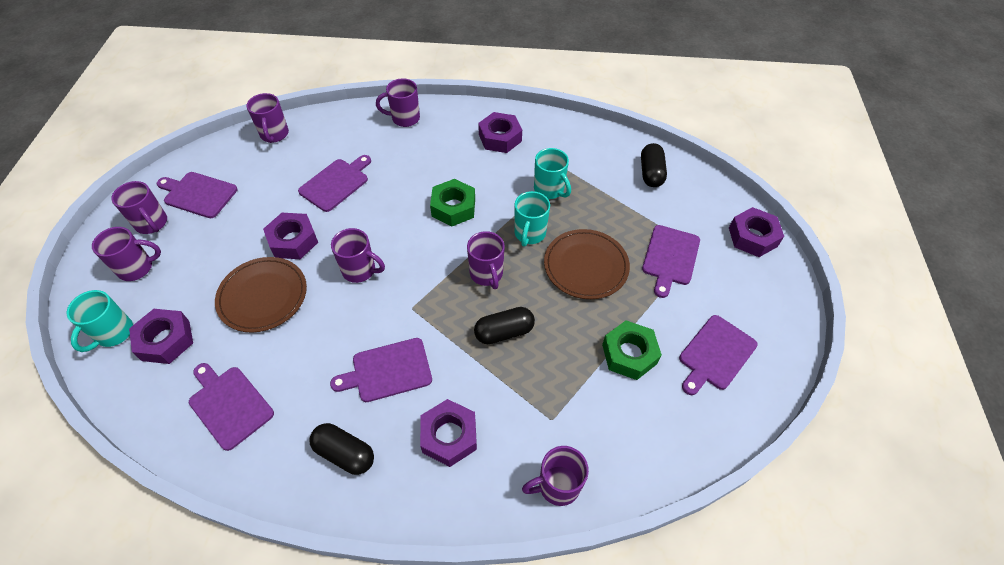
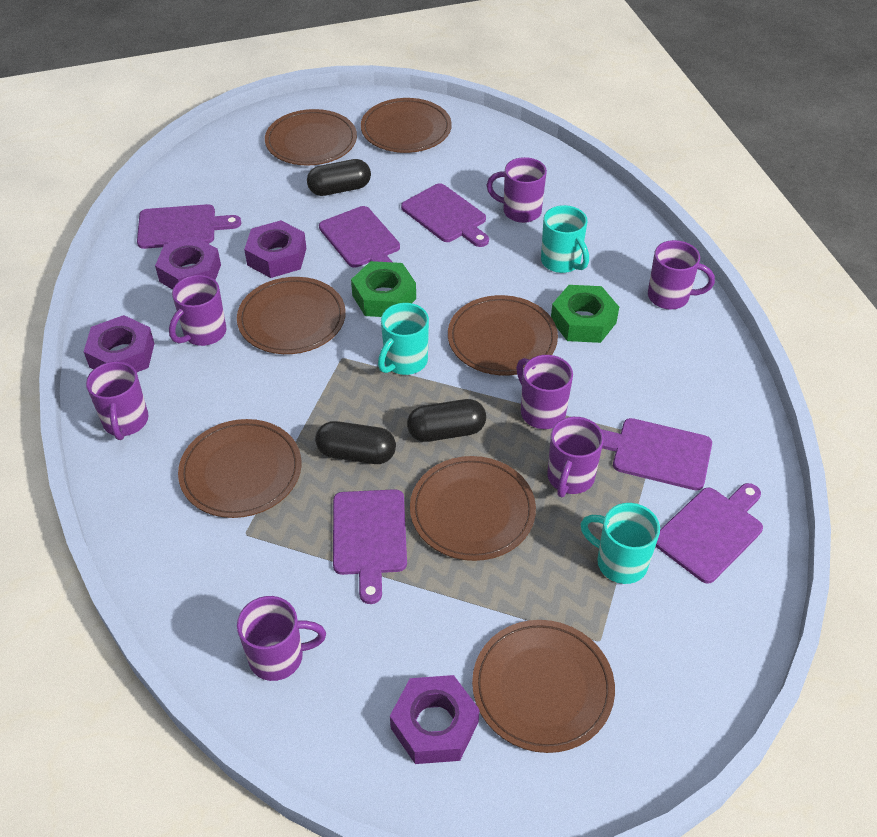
brown plate: 2 -> 7
purple nut: 5 -> 4

